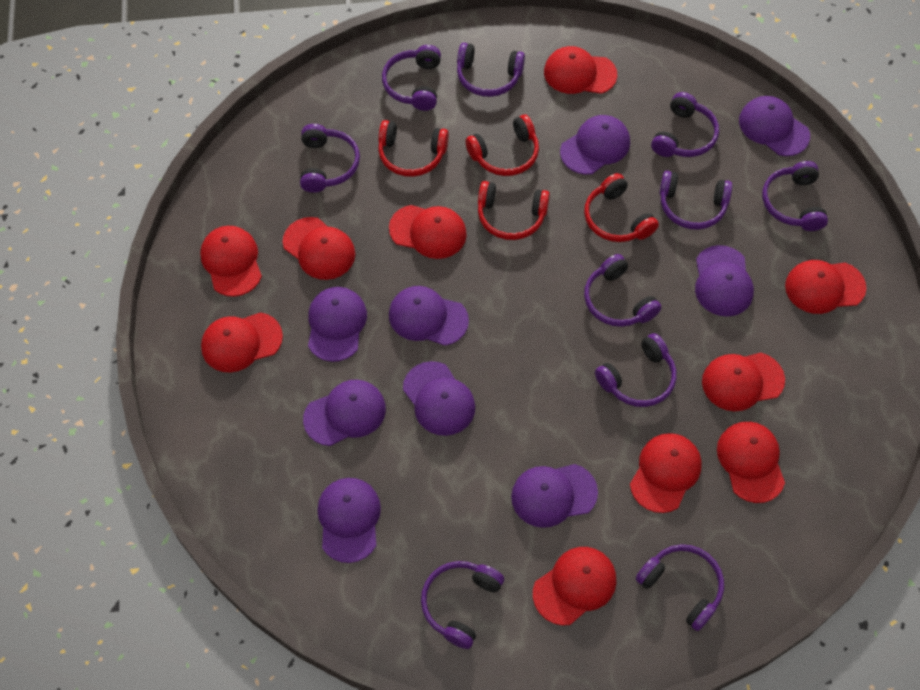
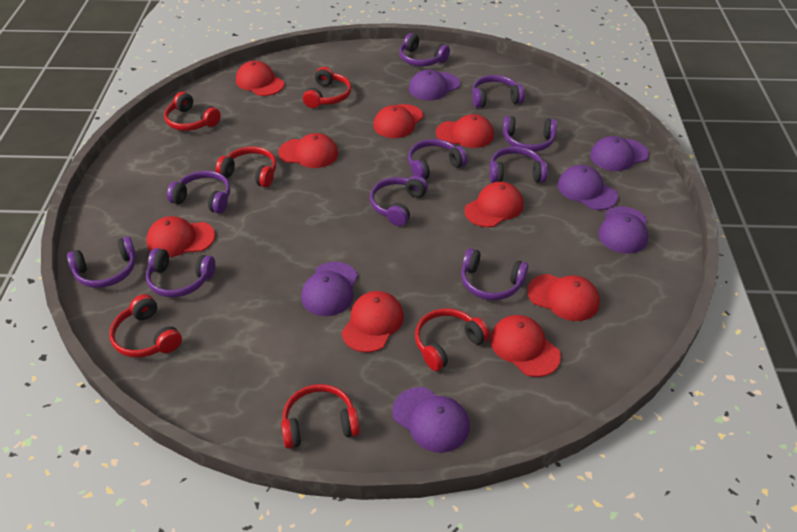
purple cap: 9 -> 6
red cap: 10 -> 9
red headphones: 4 -> 6

